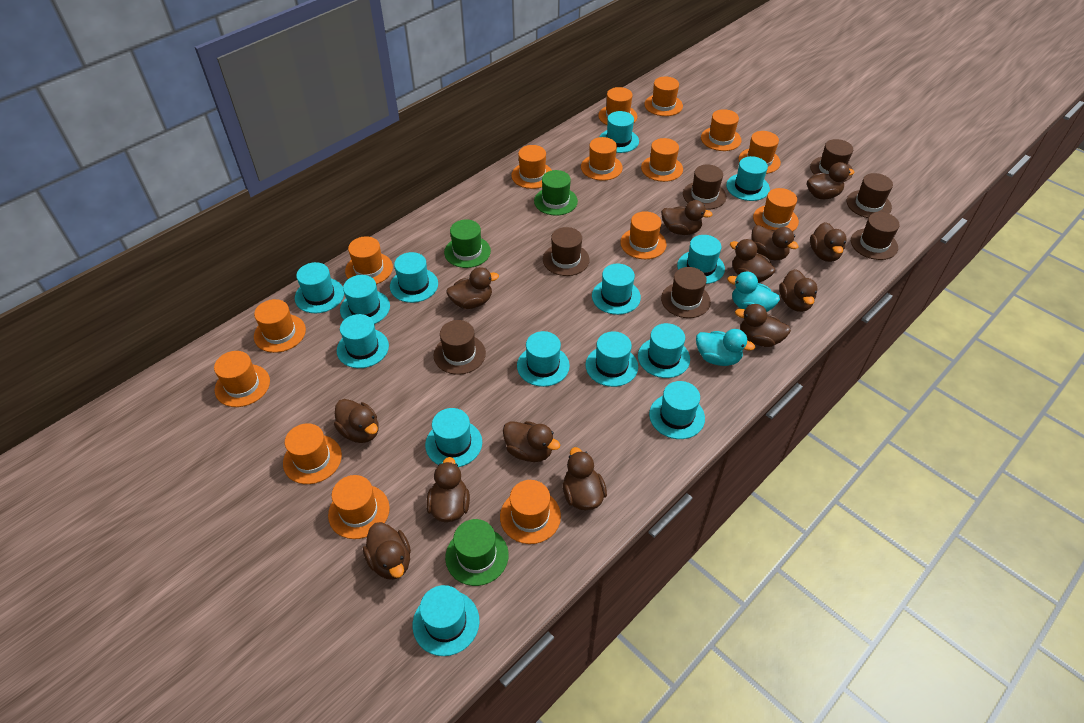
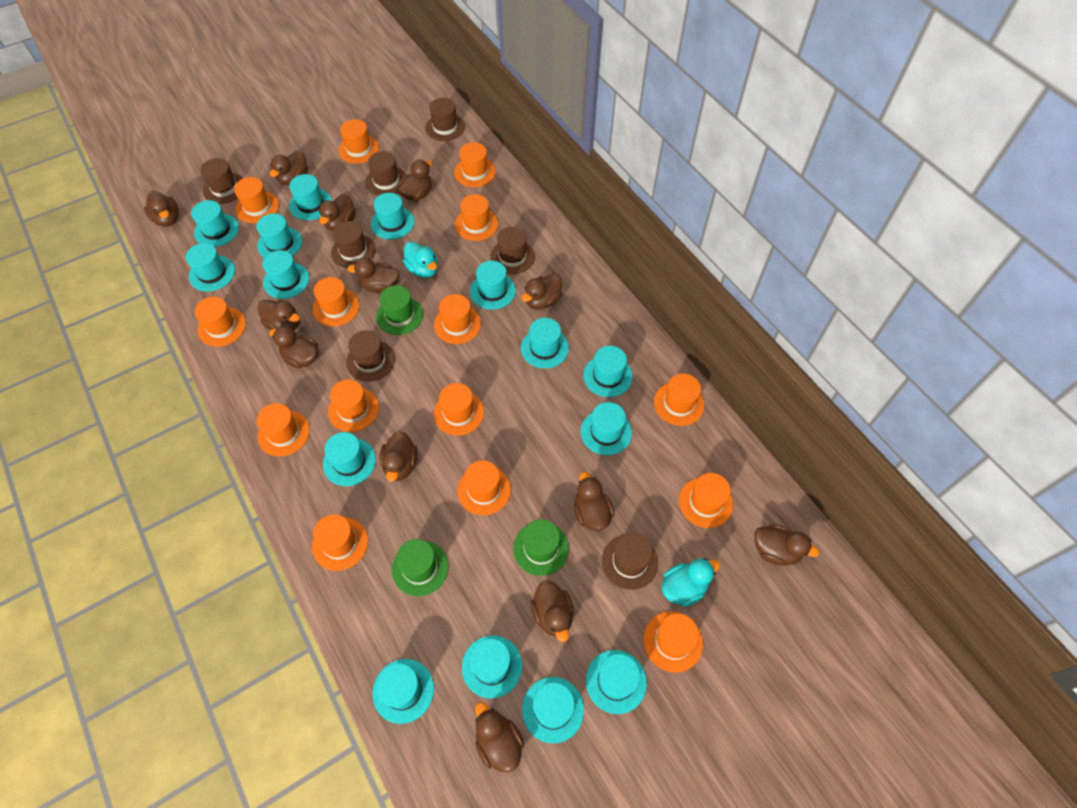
turquoise hat: 14 -> 15

